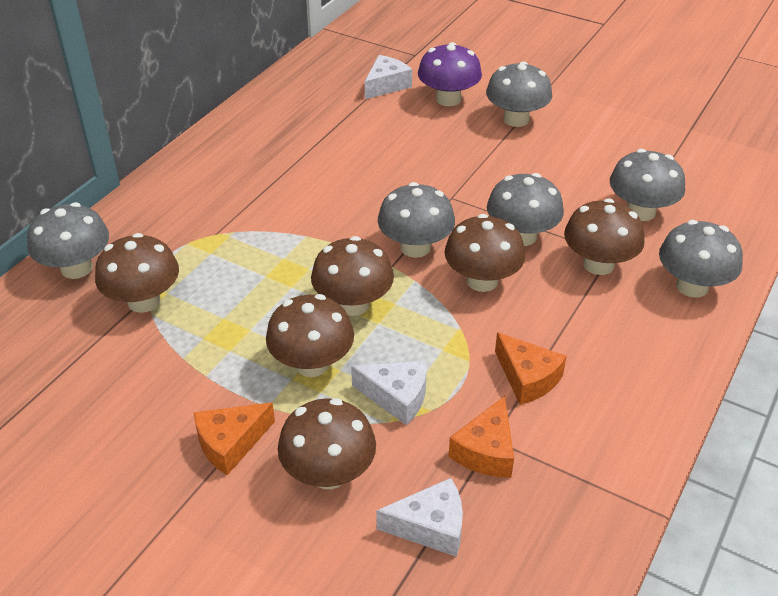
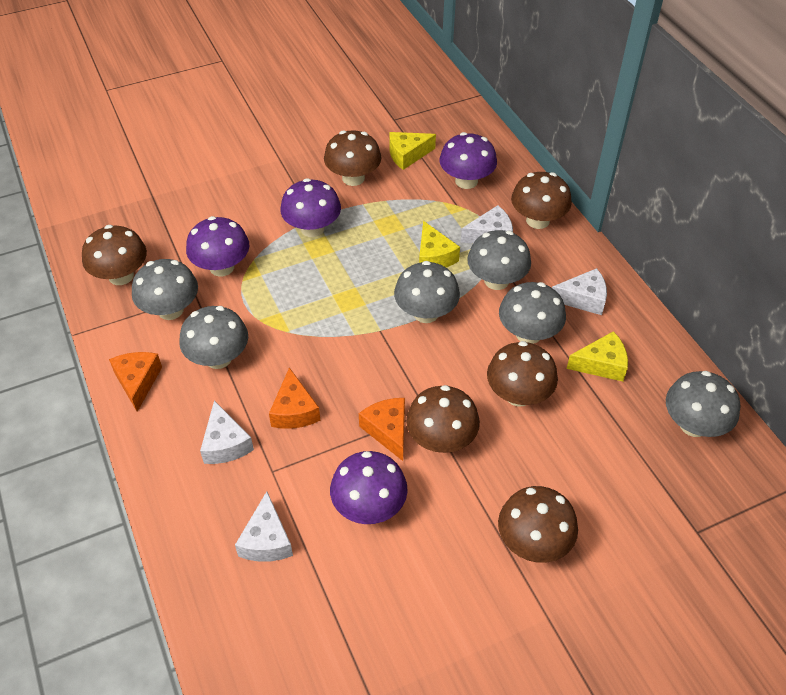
purple mushroom: 1 -> 4
white cheese: 3 -> 4
yellow cheese: 0 -> 3

